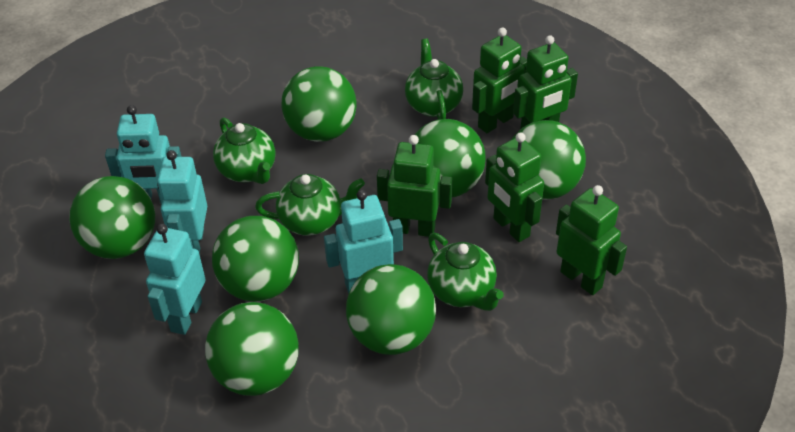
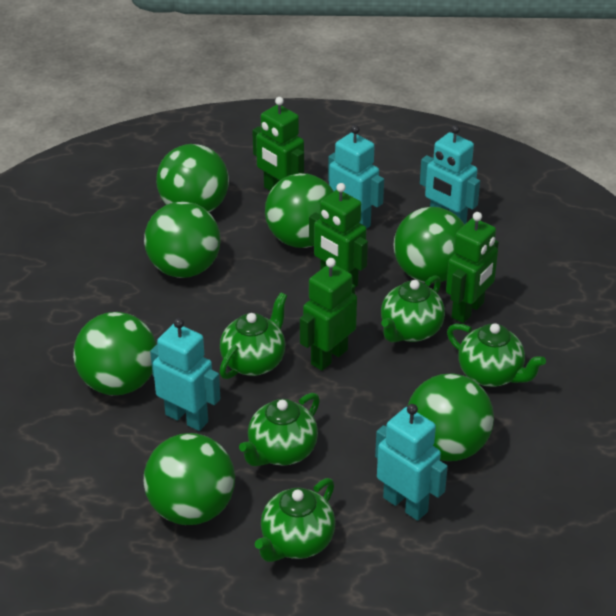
green robot: 5 -> 4
green teapot: 4 -> 5

